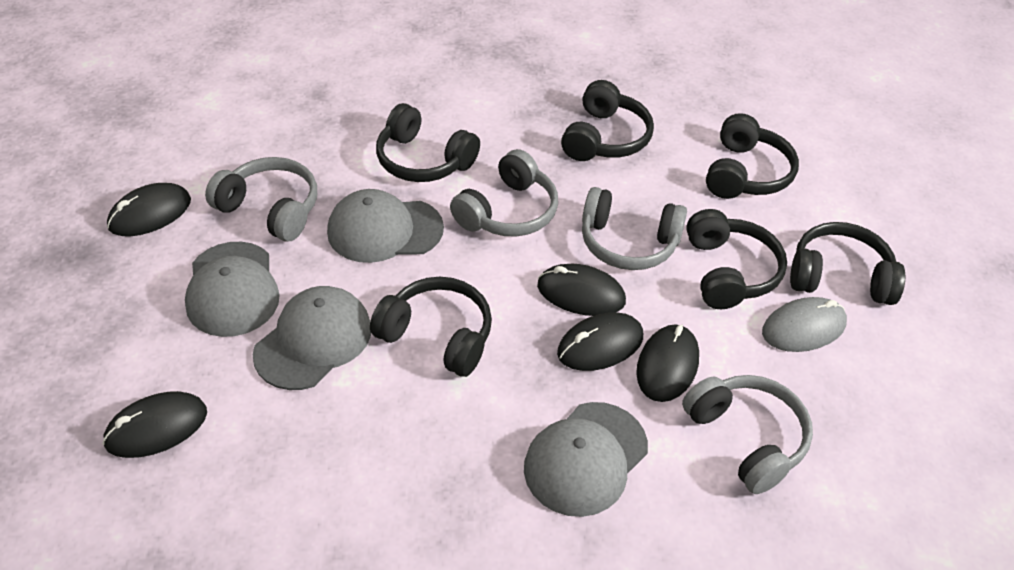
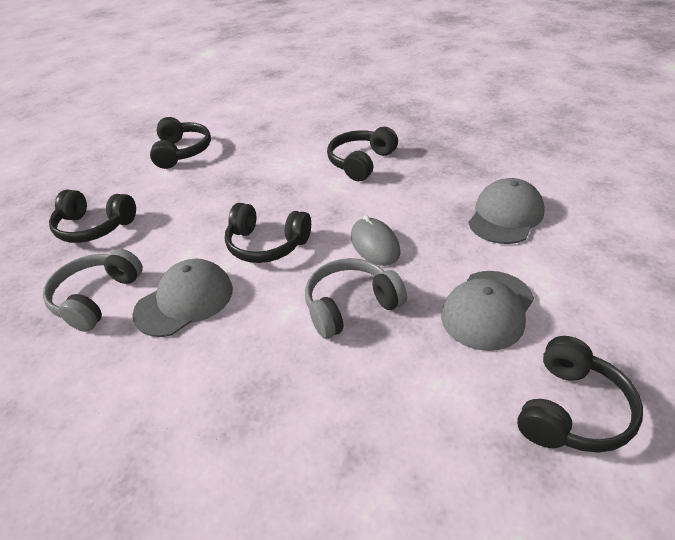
black headphones: 6 -> 5
black mouse: 5 -> 0
grey cap: 4 -> 3
grey headphones: 4 -> 2

